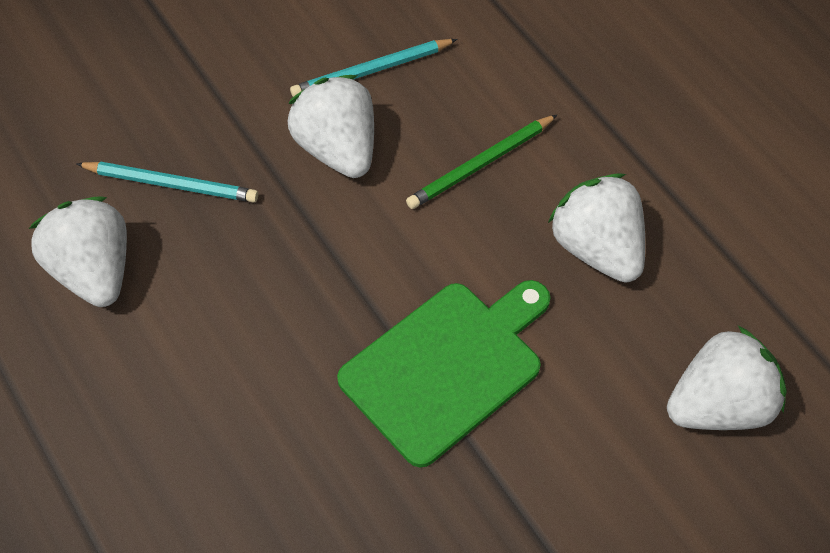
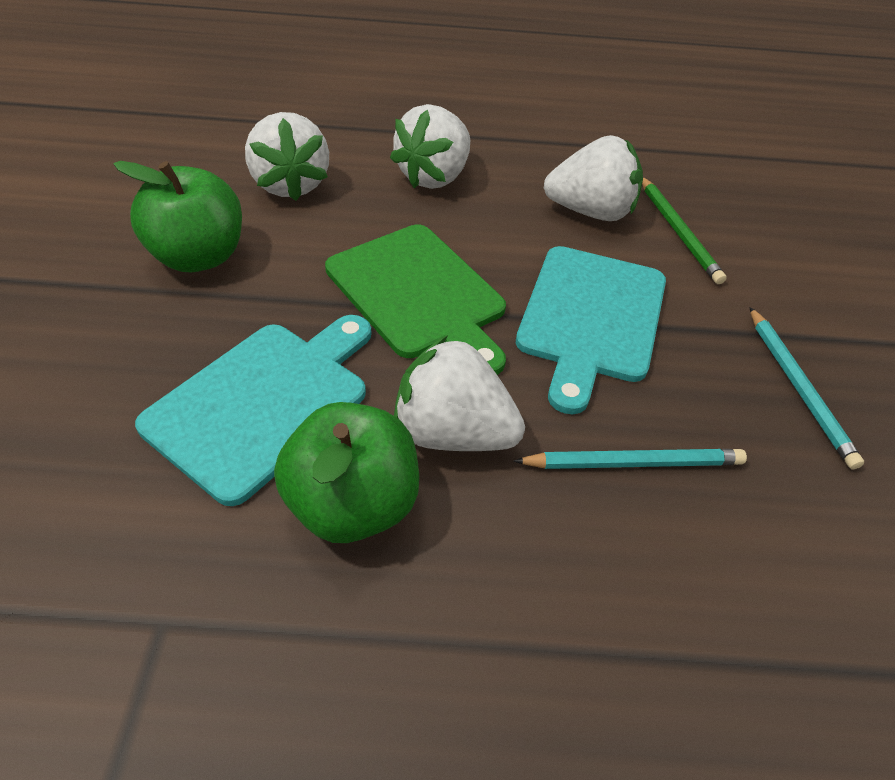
green apple: 0 -> 2
turquoise cutting board: 0 -> 2

